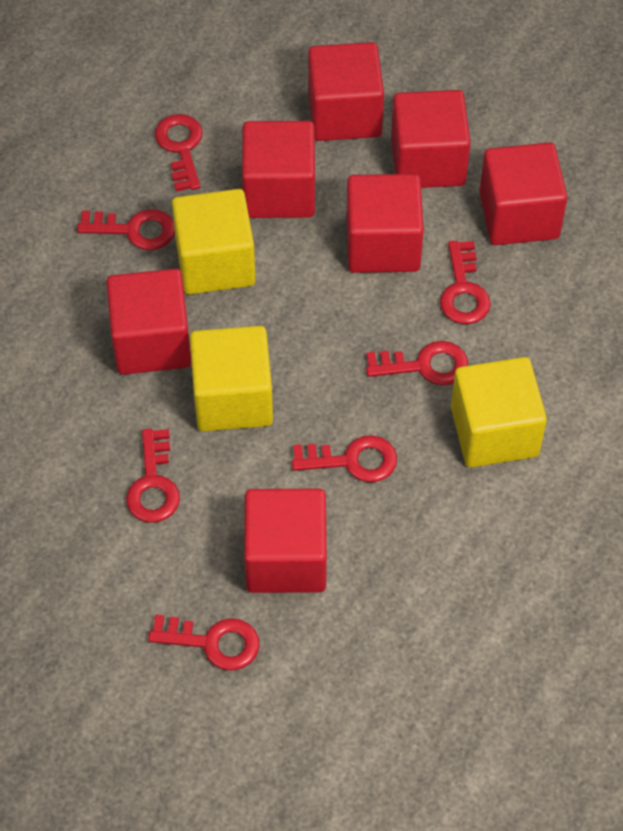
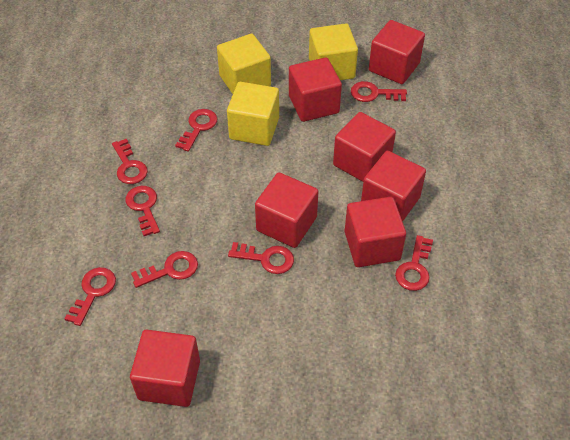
red key: 7 -> 8

